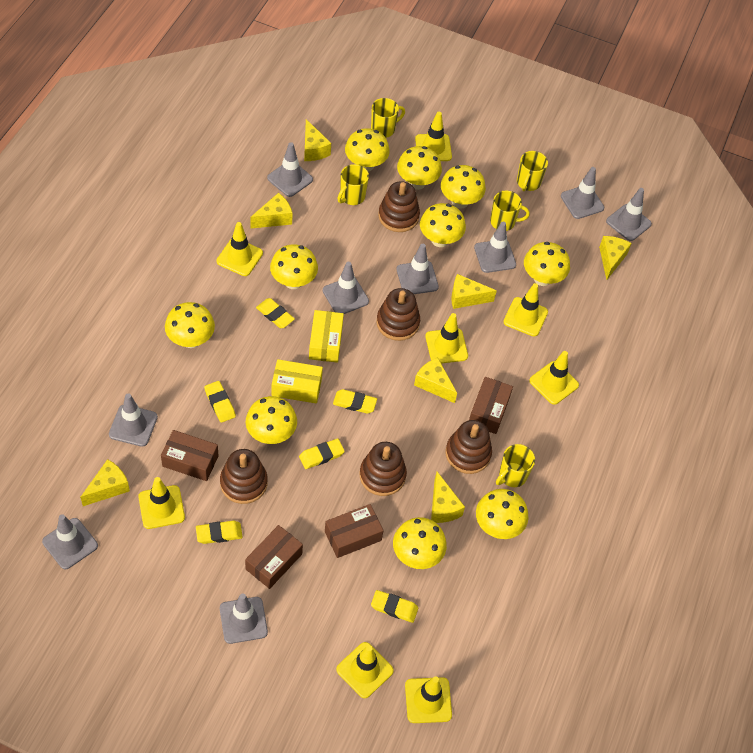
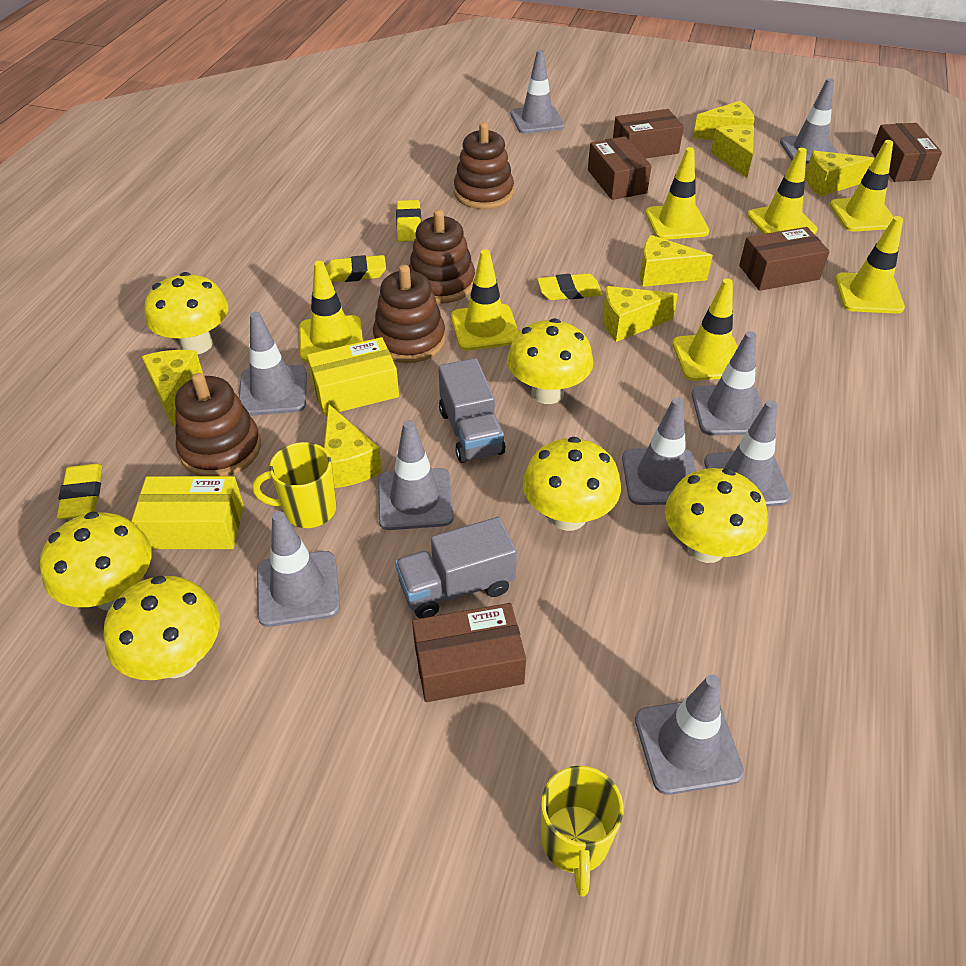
brown box: 4 -> 5
brown stacking toy: 5 -> 4
grey truck: 0 -> 2
yellow eraser: 6 -> 4
yellow mug: 5 -> 2
yellow mushroom: 10 -> 6
yellow traffic cone: 8 -> 7

